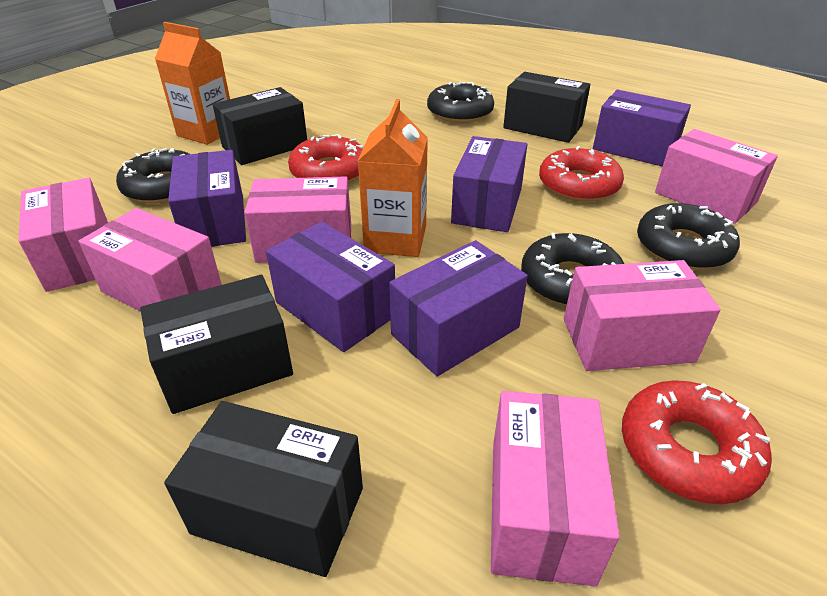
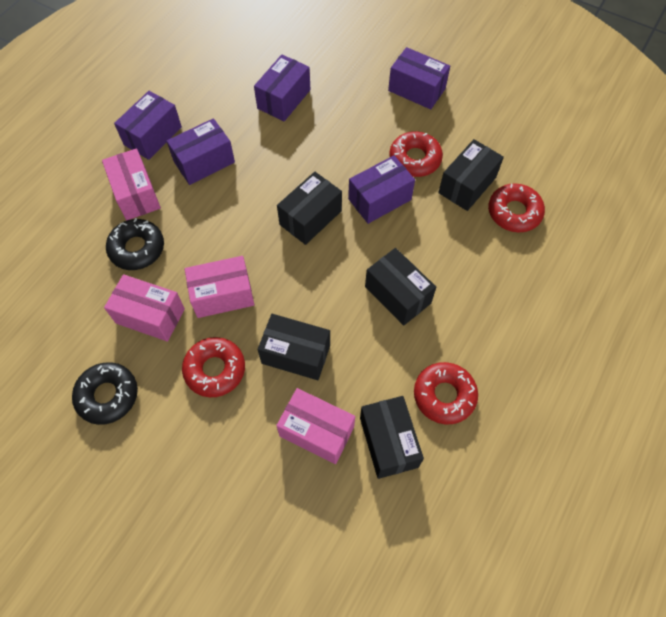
black box: 4 -> 5
black donut: 4 -> 2
orange carton: 2 -> 0
pink box: 6 -> 4
red donut: 3 -> 4

